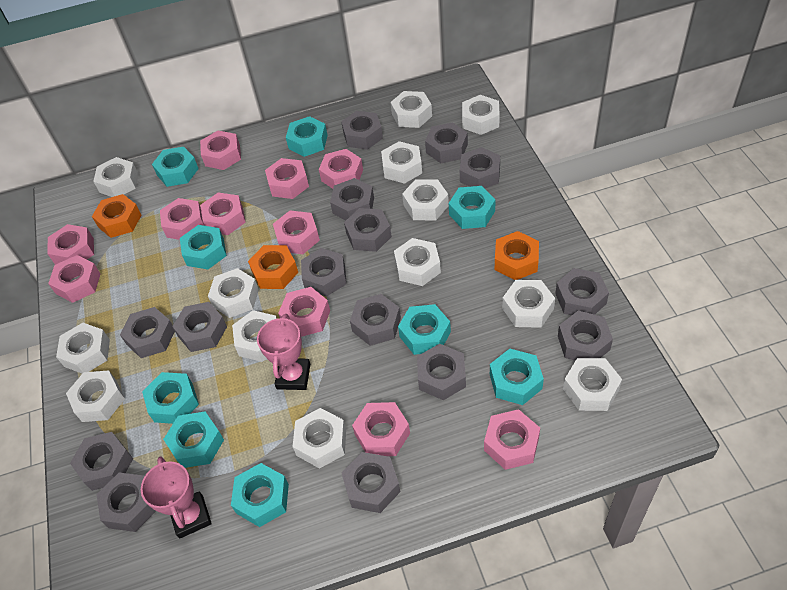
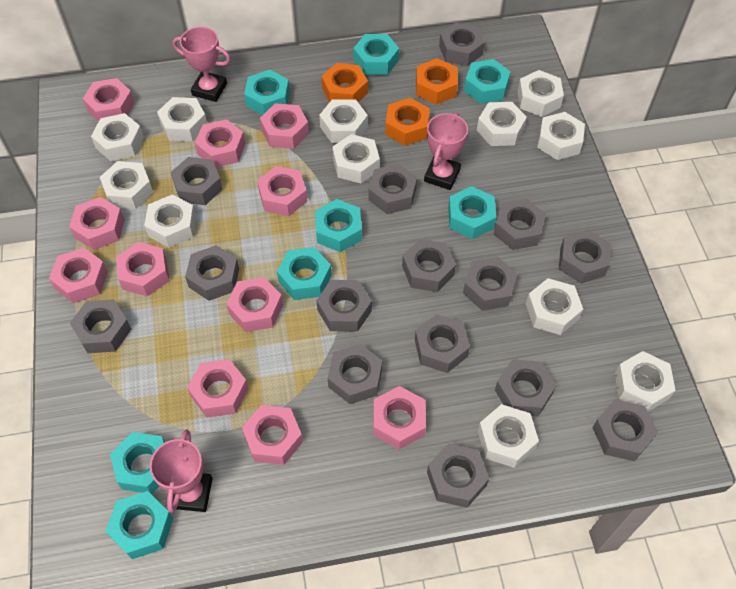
pink trophy: 2 -> 3
turquoise nut: 9 -> 8
white nut: 13 -> 12

